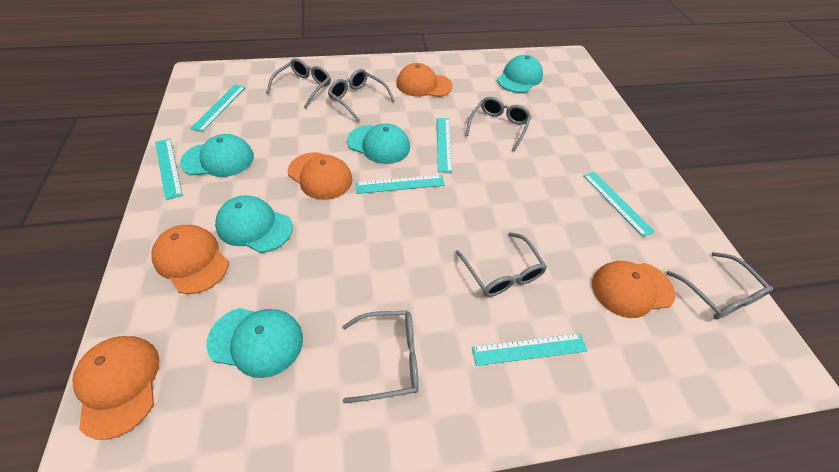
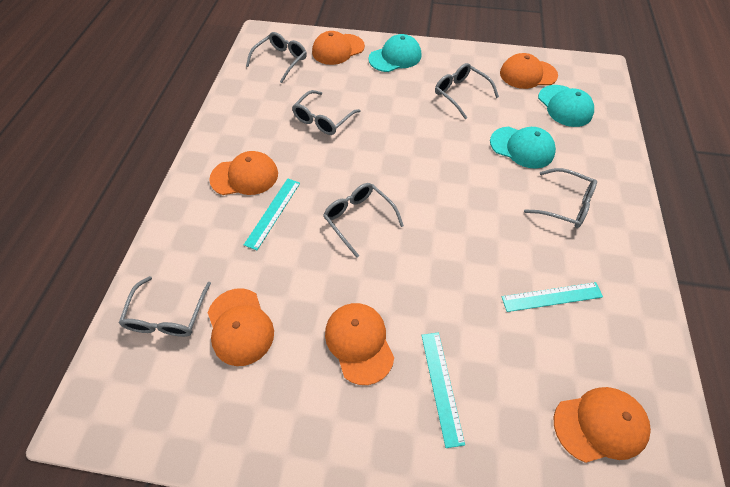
orange cap: 5 -> 6
turquoise cap: 5 -> 3
turquoise ruler: 6 -> 3

